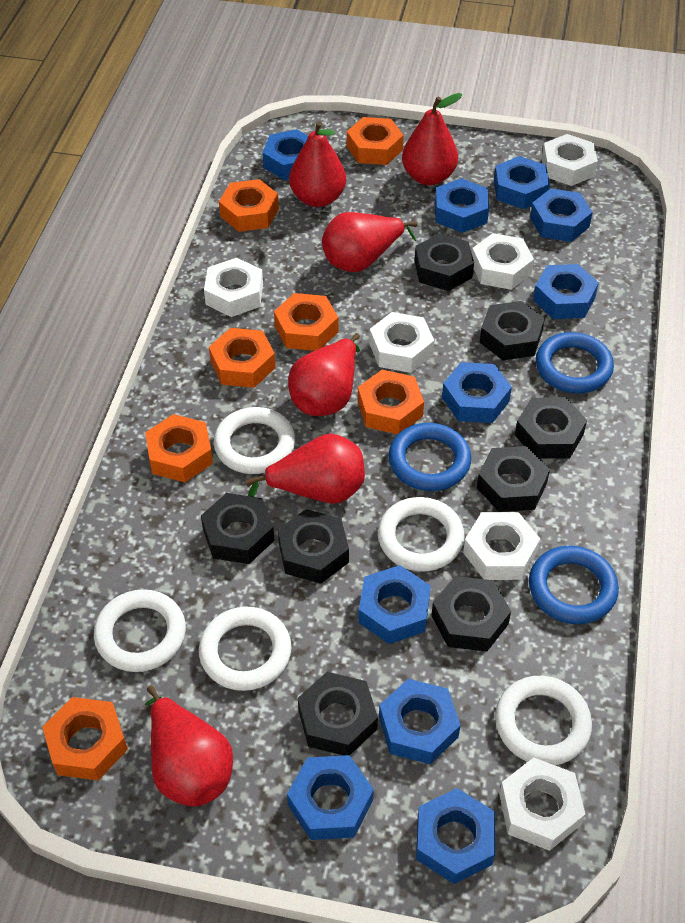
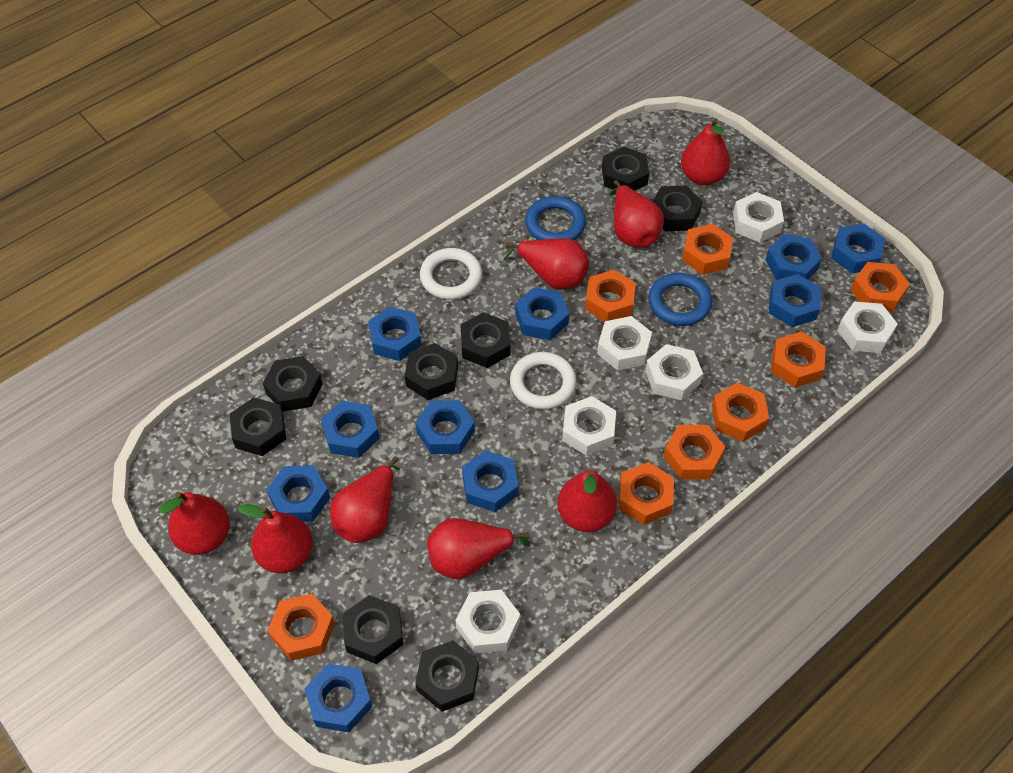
blue ring: 3 -> 2
orange nut: 7 -> 8
red pear: 6 -> 8
white ring: 5 -> 2

